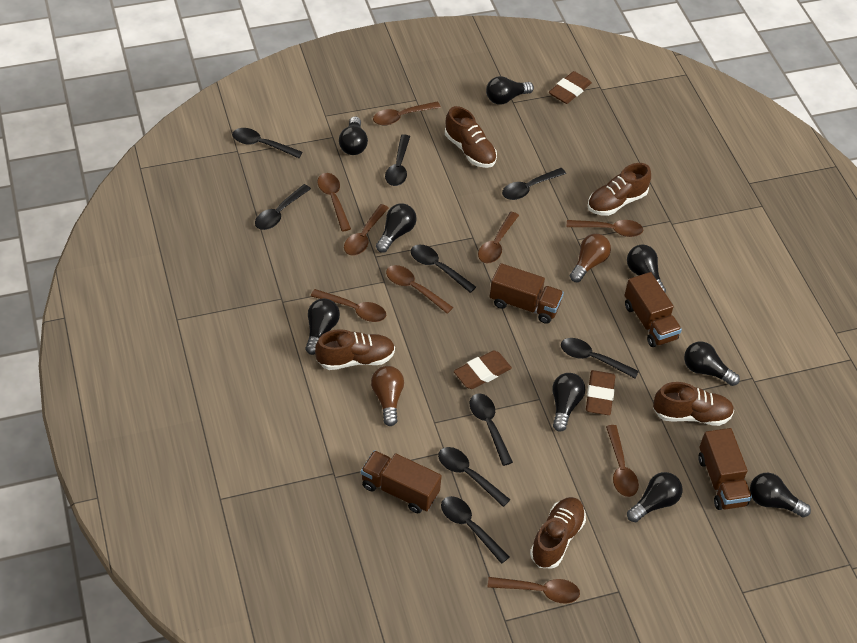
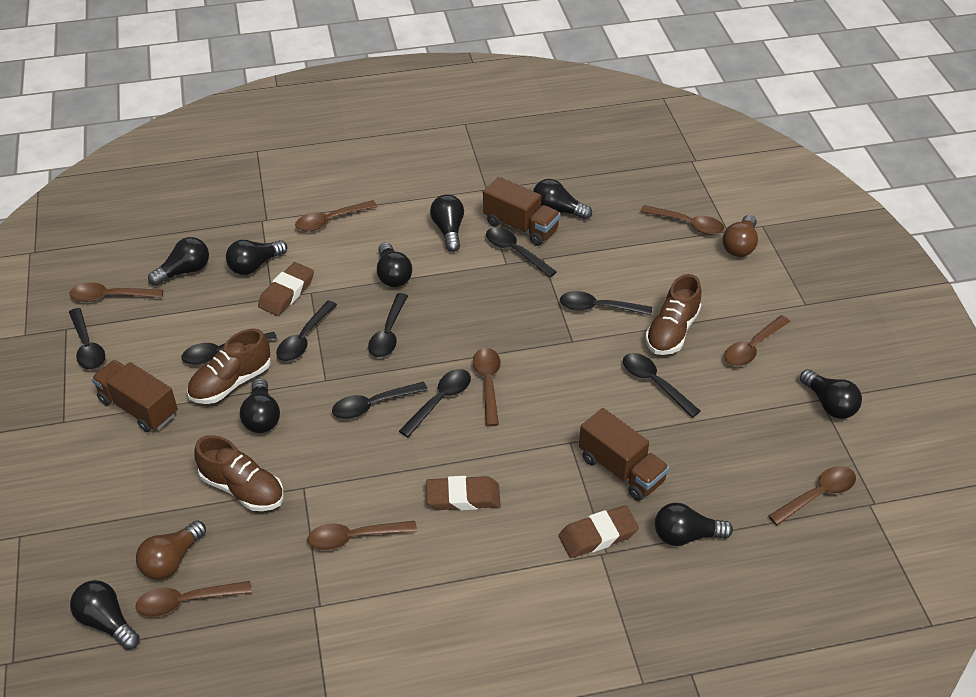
brown shoe: 5 -> 3
brown spoon: 9 -> 8
brown truck: 4 -> 3

